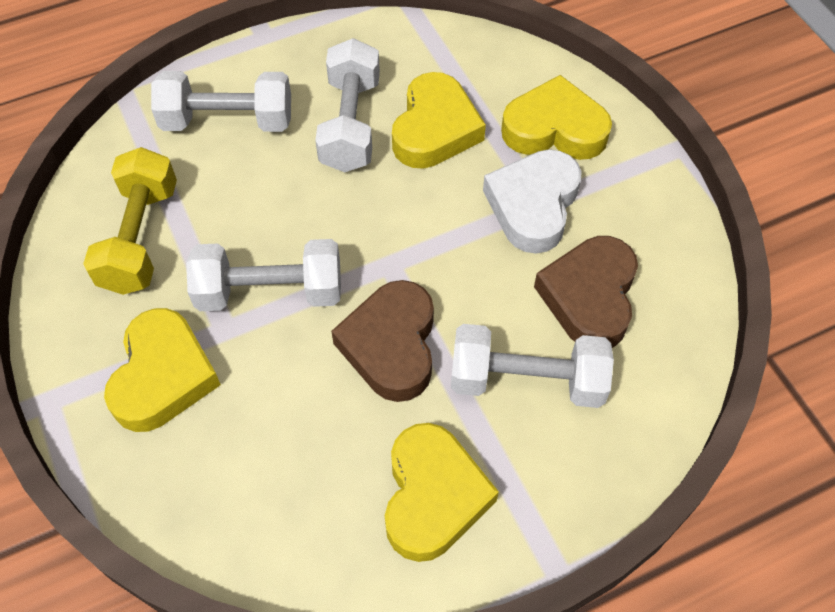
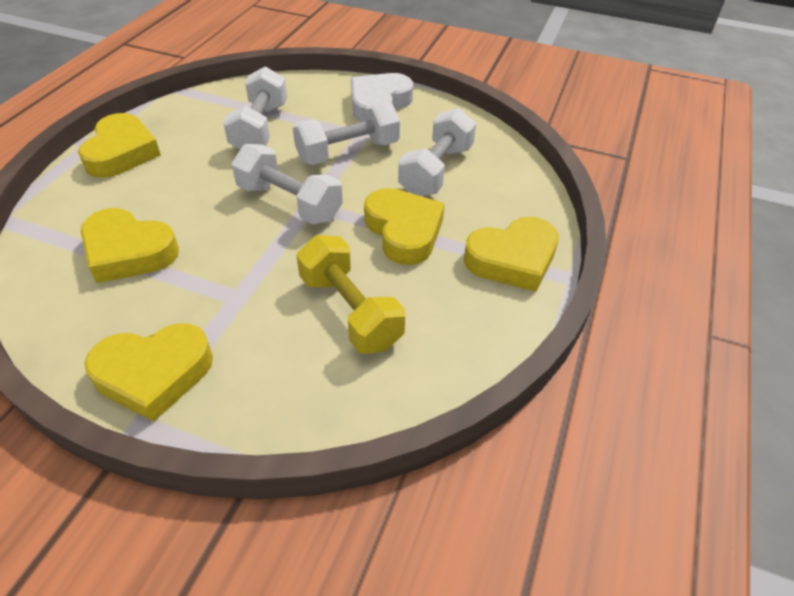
brown heart: 2 -> 0
yellow heart: 4 -> 5

